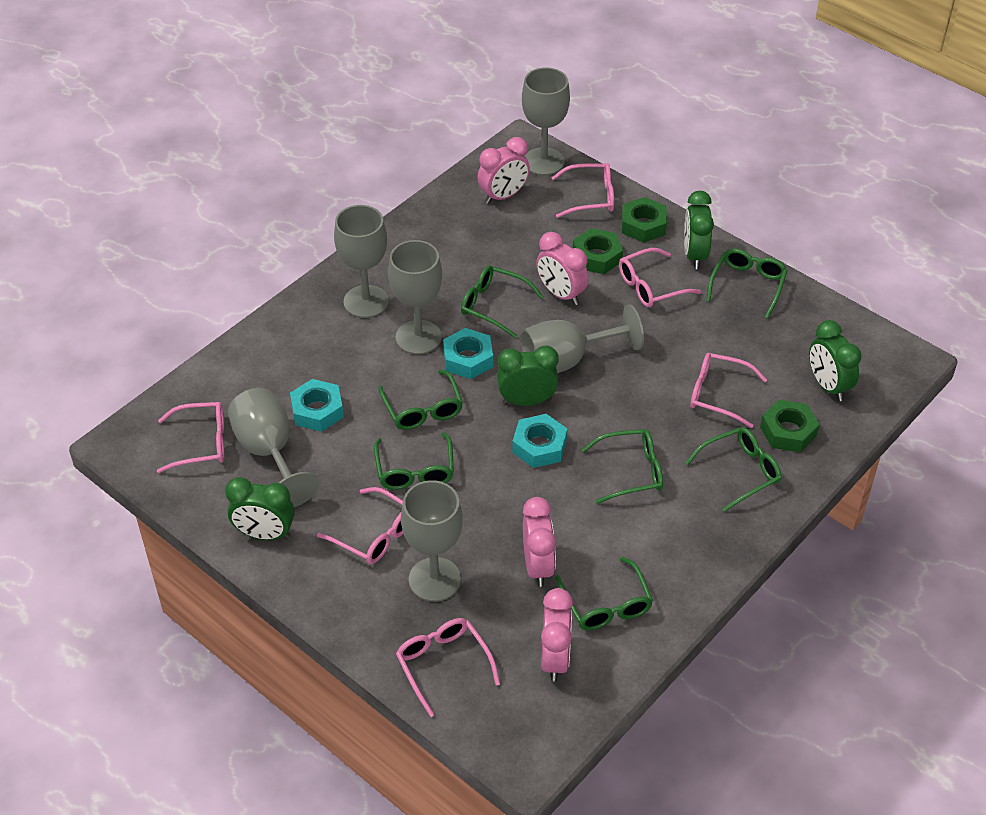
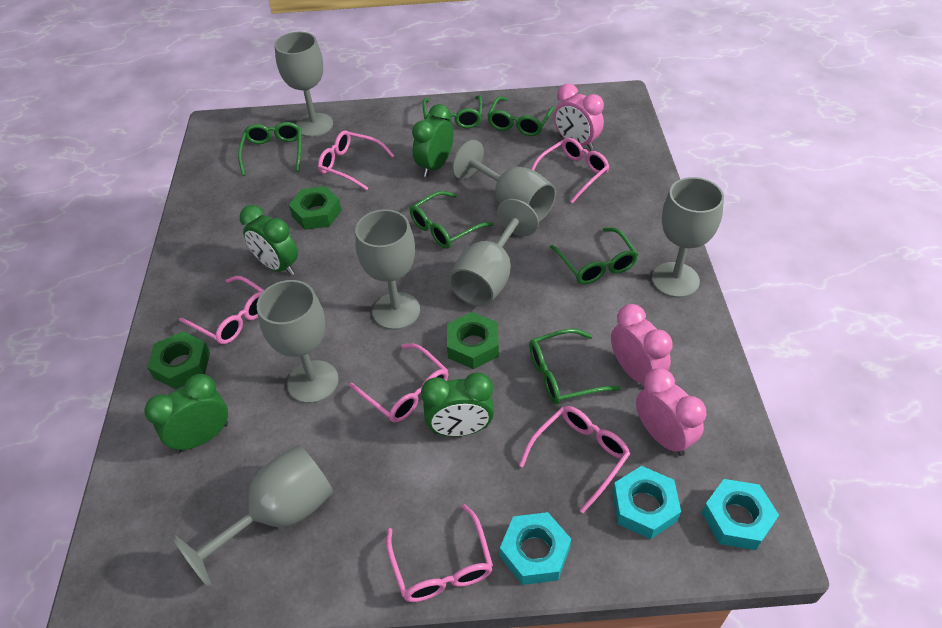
green glasses: 7 -> 6
grey goblet: 6 -> 7
pink clock: 4 -> 3

